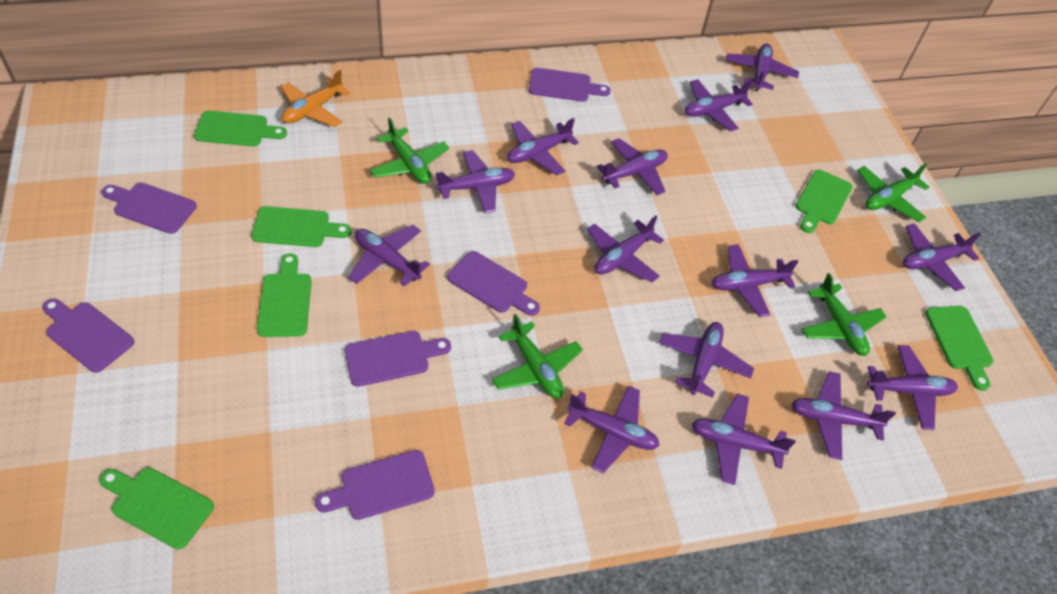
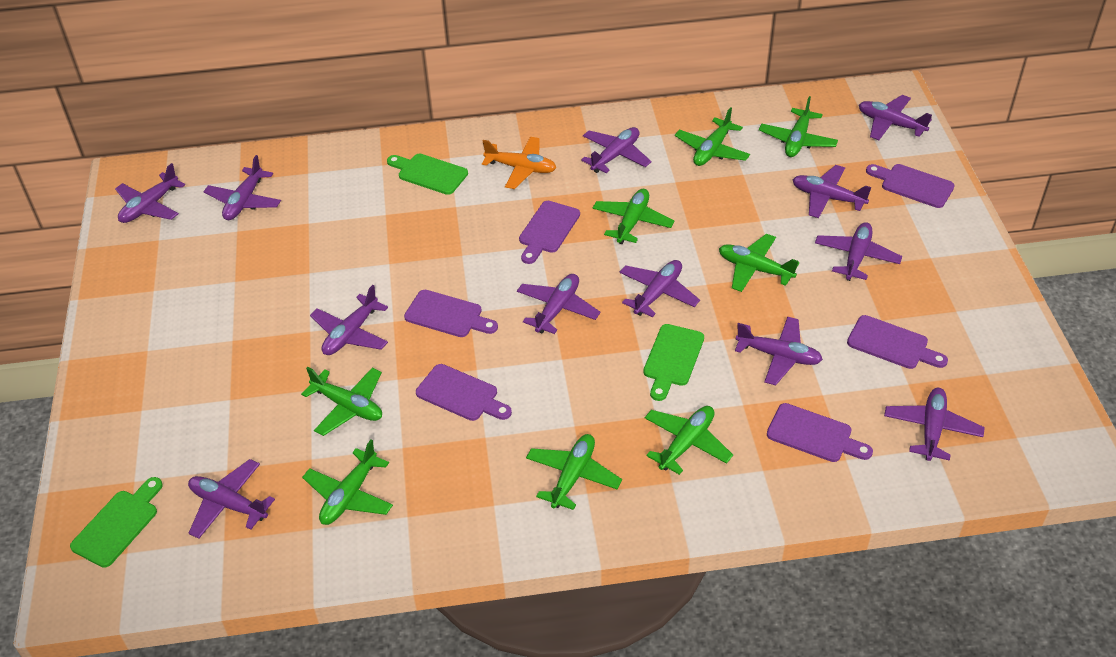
green cutting board: 6 -> 3
green plane: 4 -> 8
purple plane: 14 -> 12

